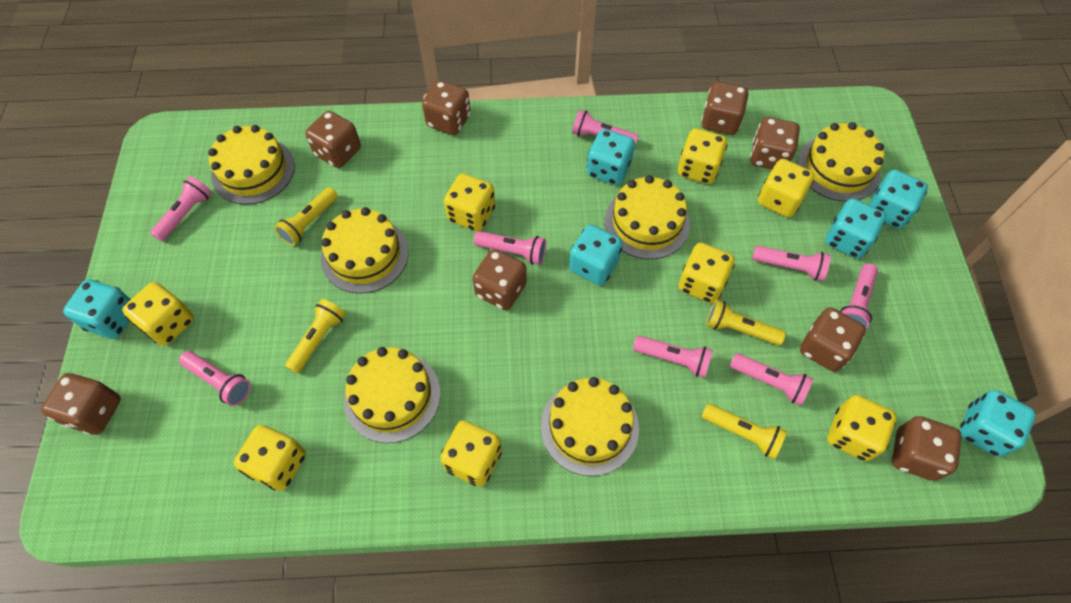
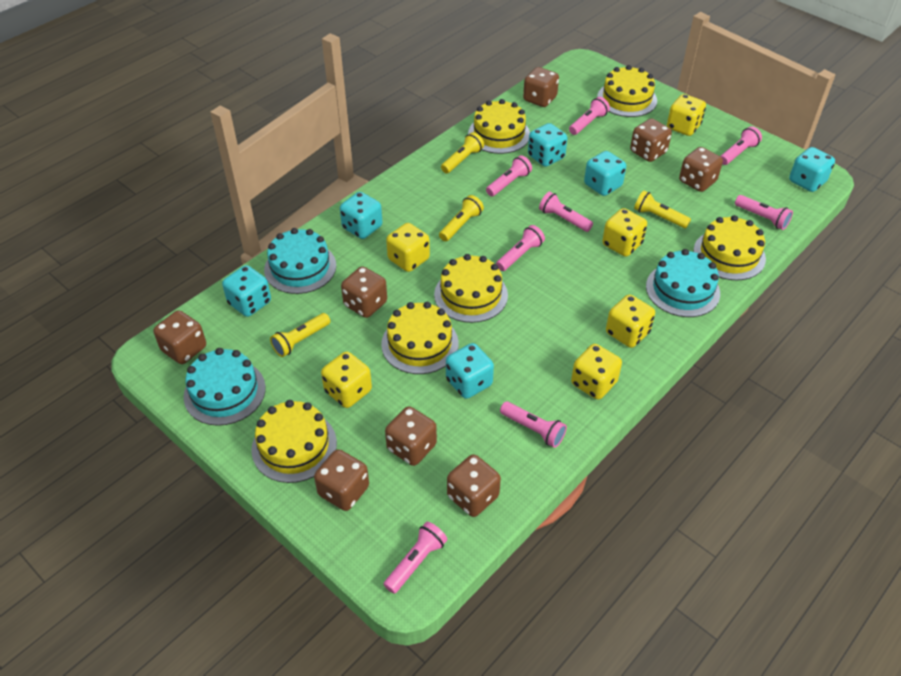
turquoise cake: 0 -> 3
yellow dice: 8 -> 6

